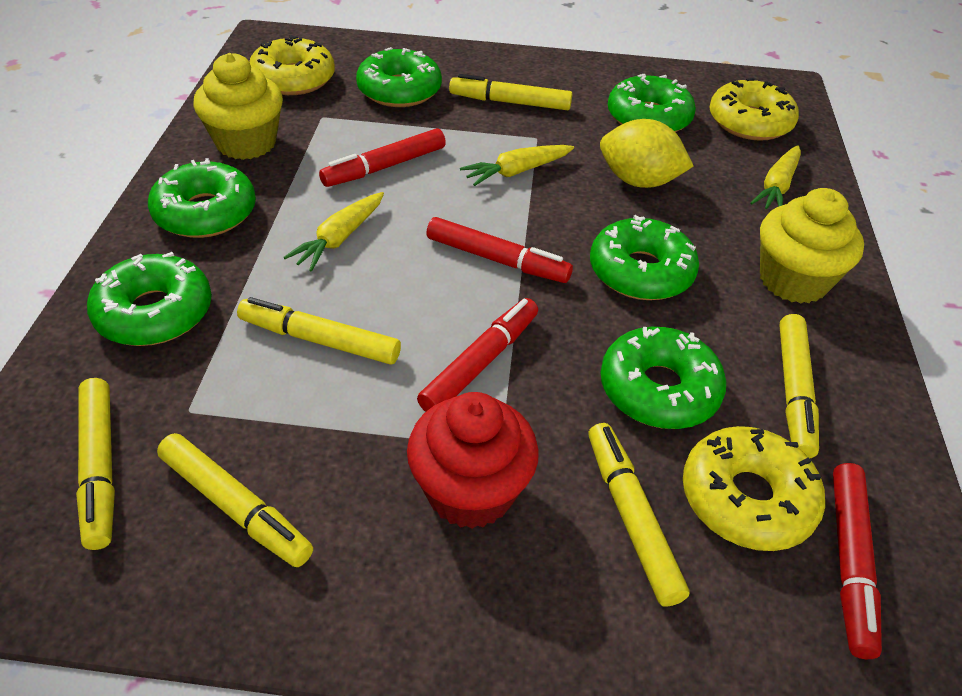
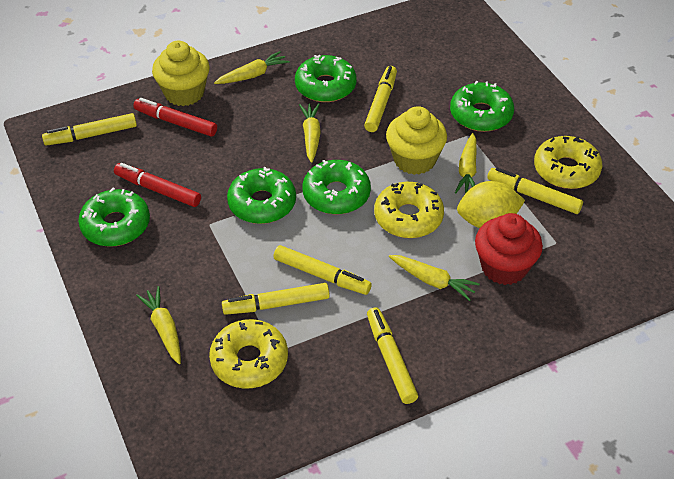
green donut: 6 -> 5
red marker: 4 -> 2
yellow carrot: 3 -> 5

